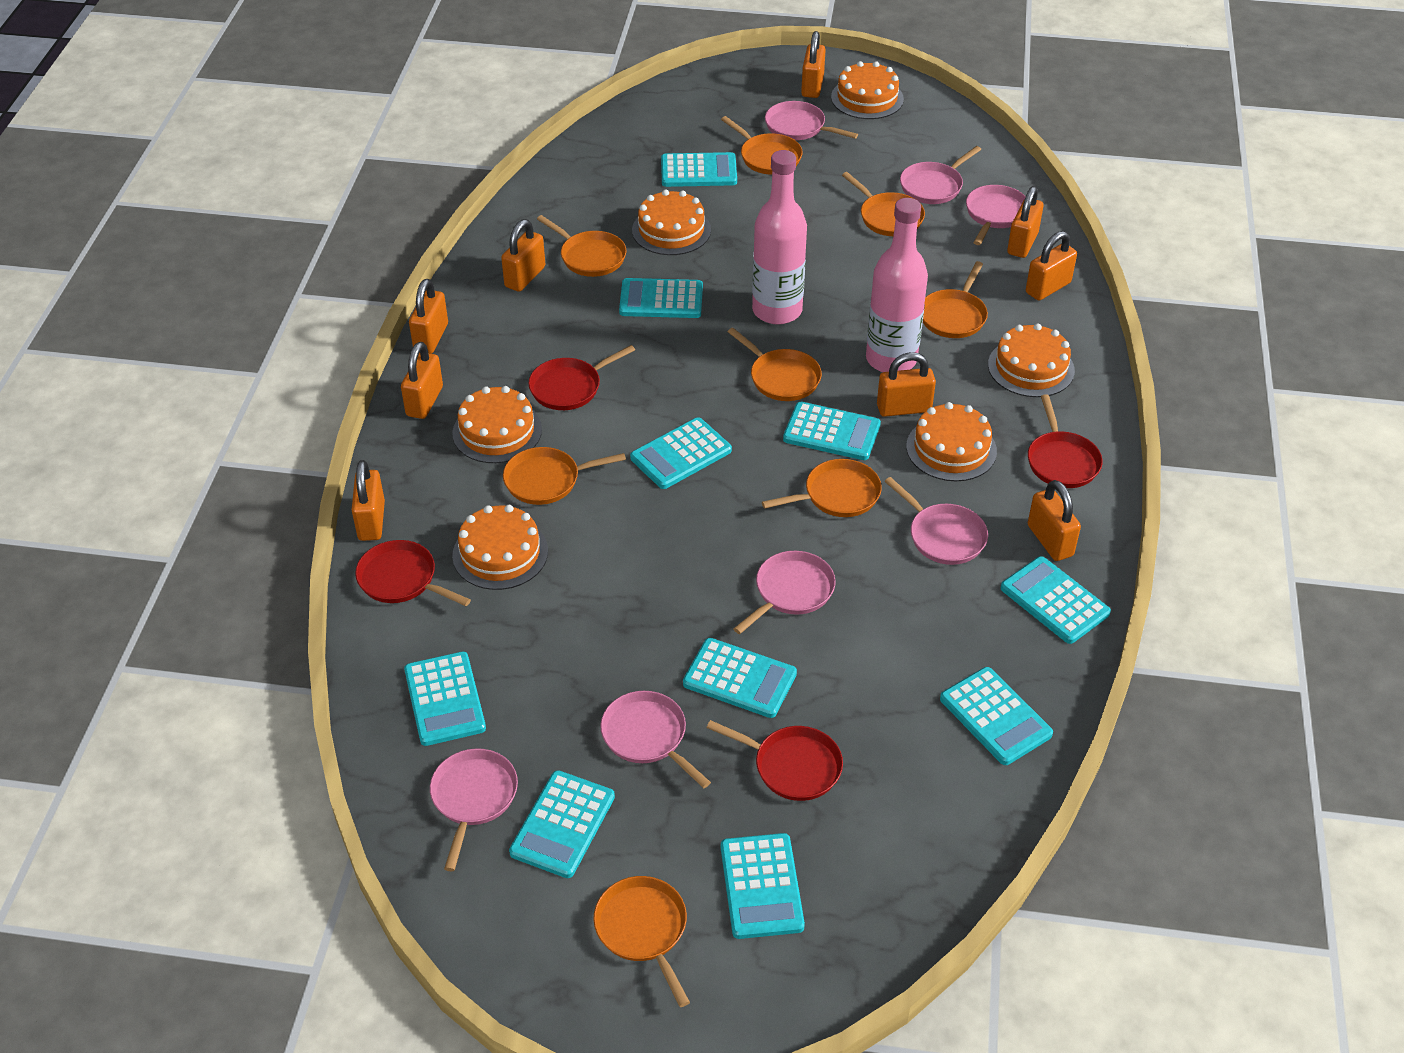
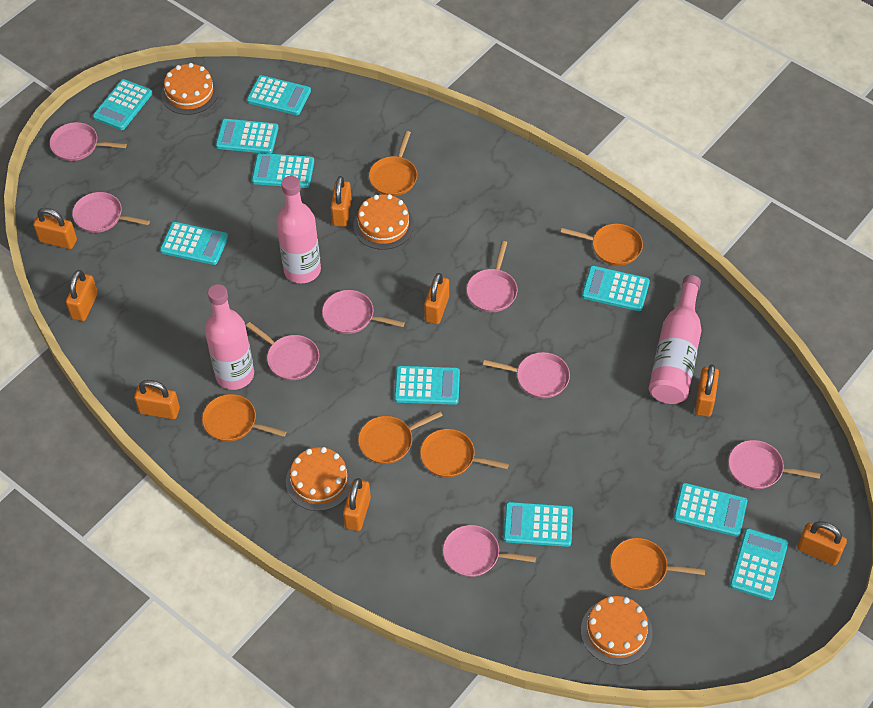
orange cake: 6 -> 4
orange padlock: 9 -> 8
orange pan: 8 -> 6
pink bottle: 2 -> 3
pink pan: 7 -> 8
red pan: 4 -> 0

